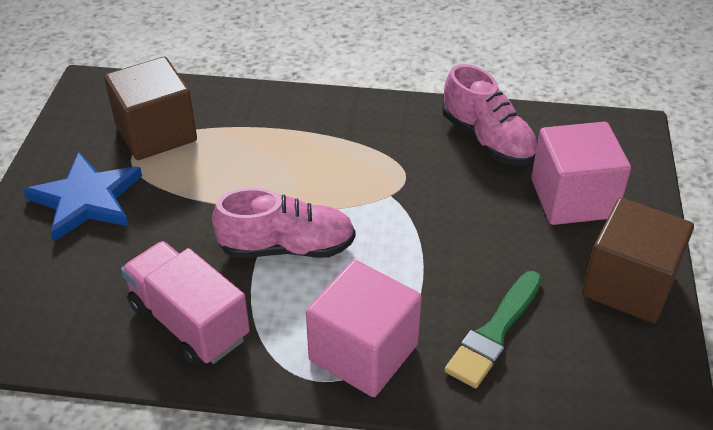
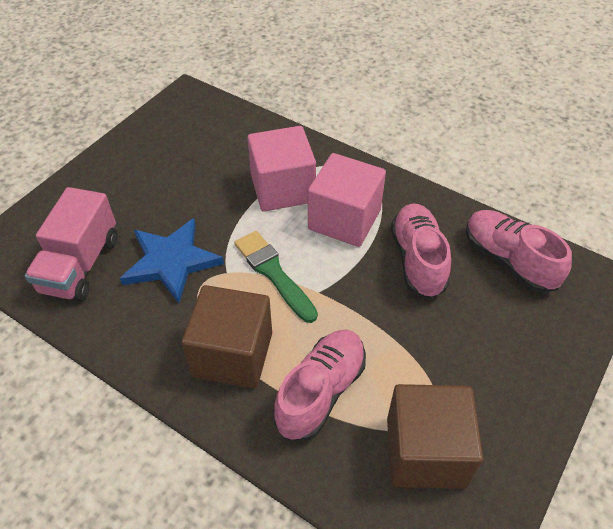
pink shoe: 2 -> 3

